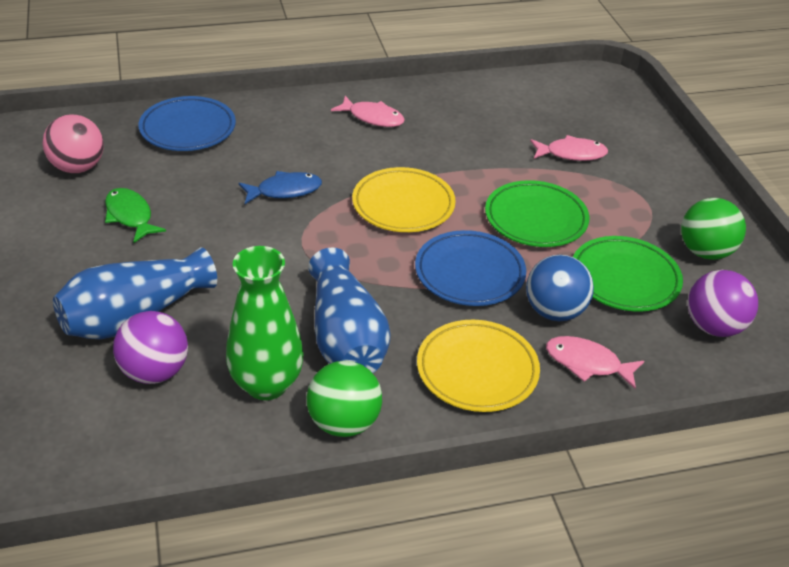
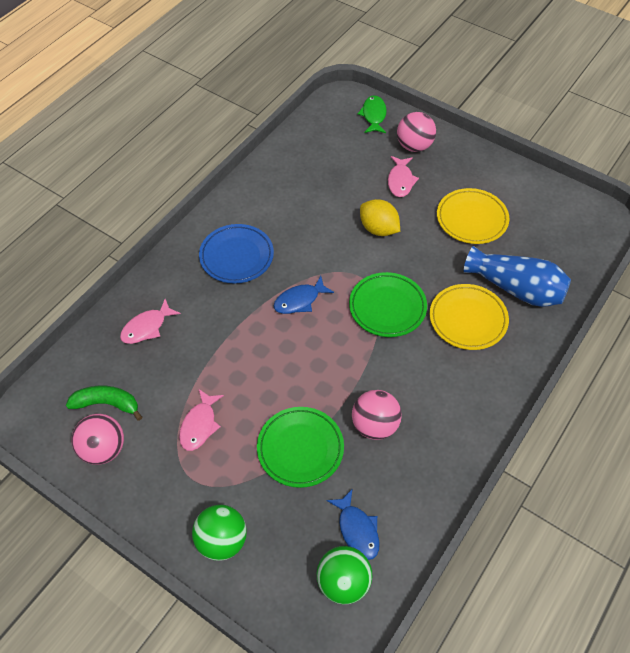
blue ball: 1 -> 0
blue fish: 1 -> 2
blue plate: 2 -> 1
blue vase: 2 -> 1
green banana: 0 -> 1
green vase: 1 -> 0
pink ball: 1 -> 3
purple ball: 2 -> 0
yellow lemon: 0 -> 1

